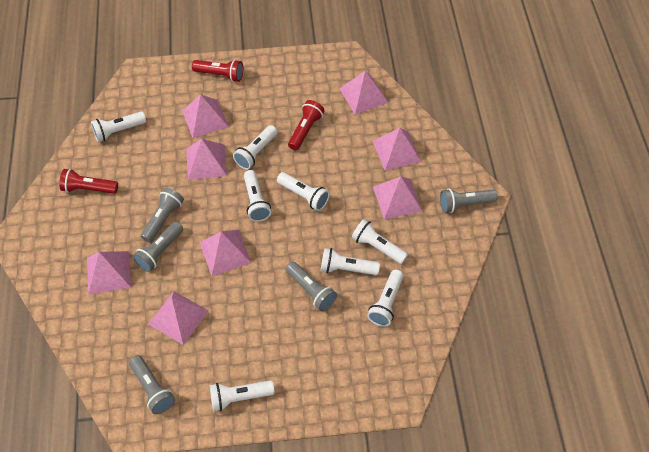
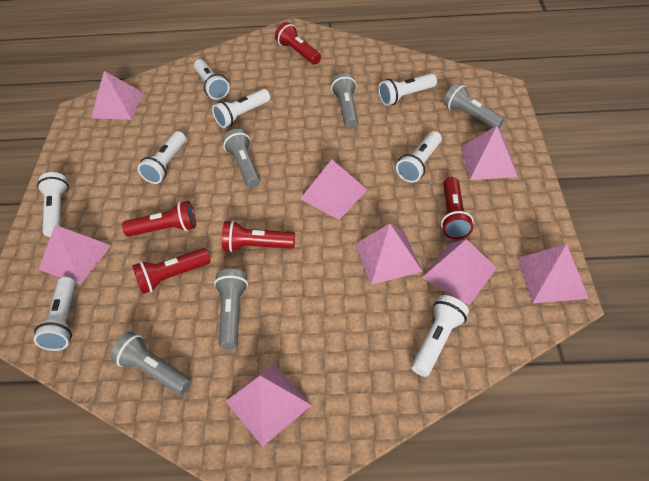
red flashlight: 3 -> 5

